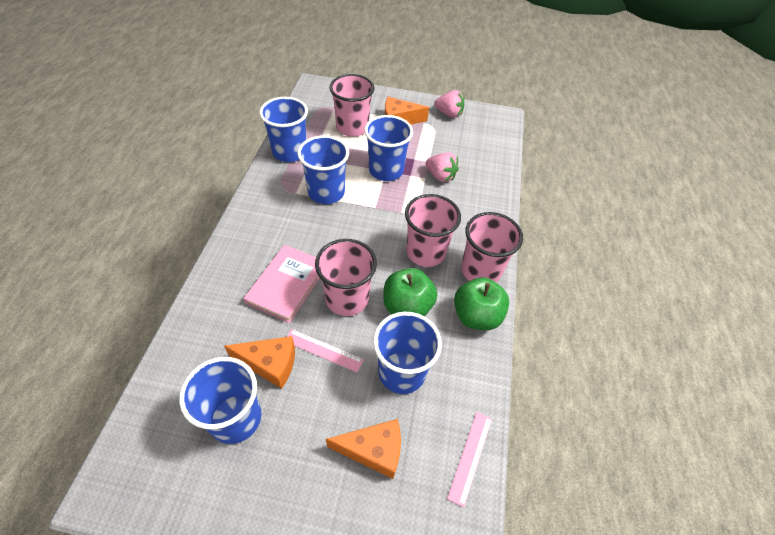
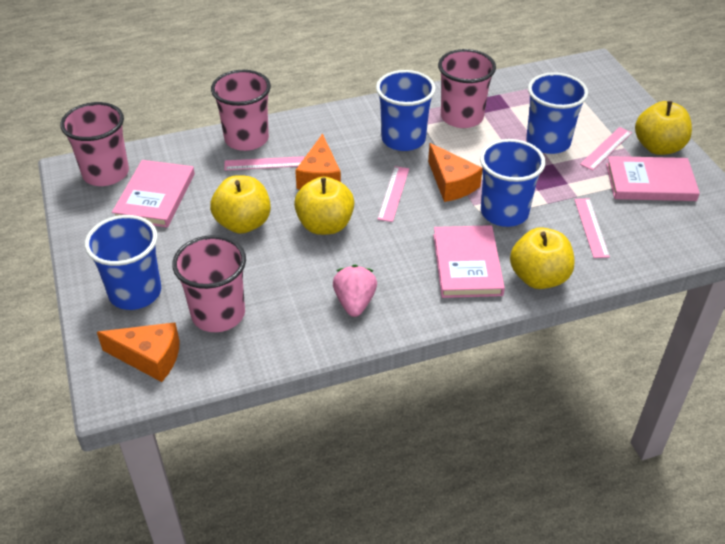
blue cup: 5 -> 4
green apple: 2 -> 0
pink book: 1 -> 3
pink ruler: 2 -> 4
pink strawberry: 2 -> 1
yellow apple: 0 -> 4

